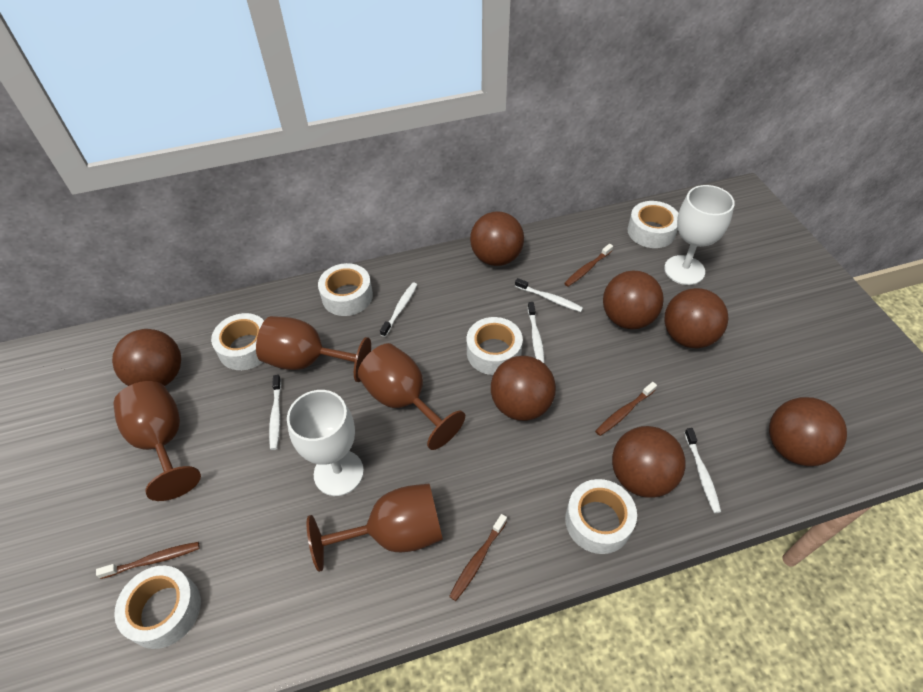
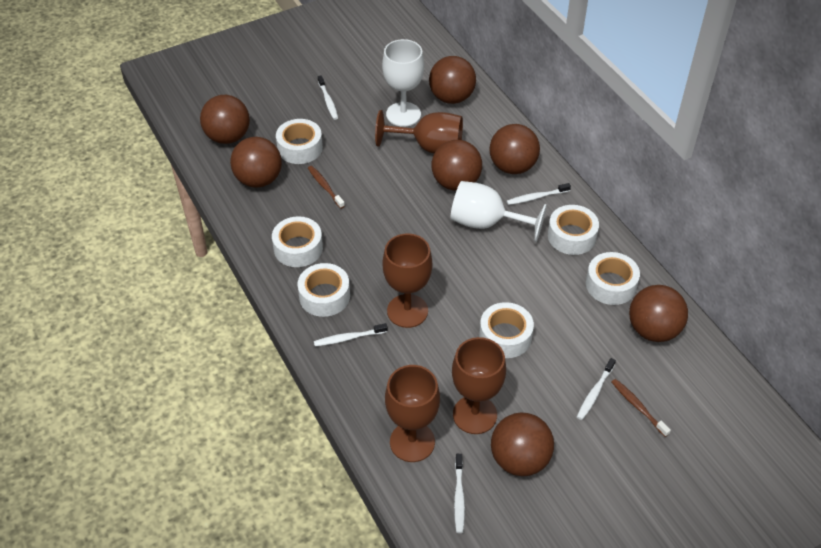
brown toothbrush: 4 -> 2

